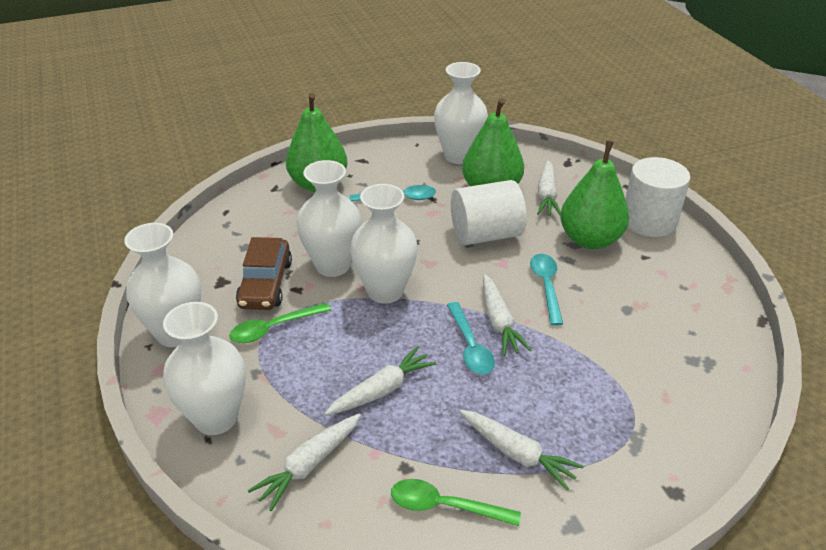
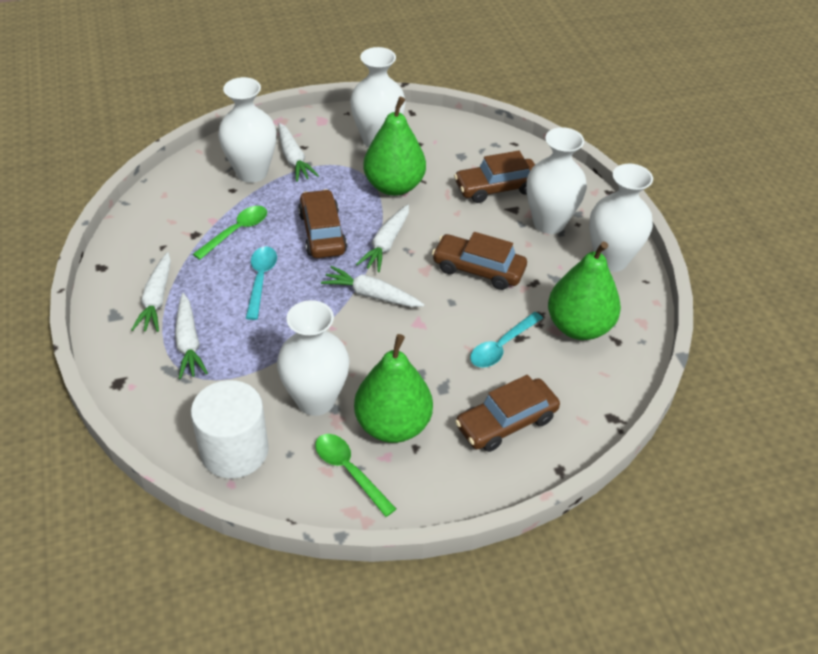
brown car: 1 -> 4
turquoise spoon: 3 -> 2
white cylinder: 2 -> 1

